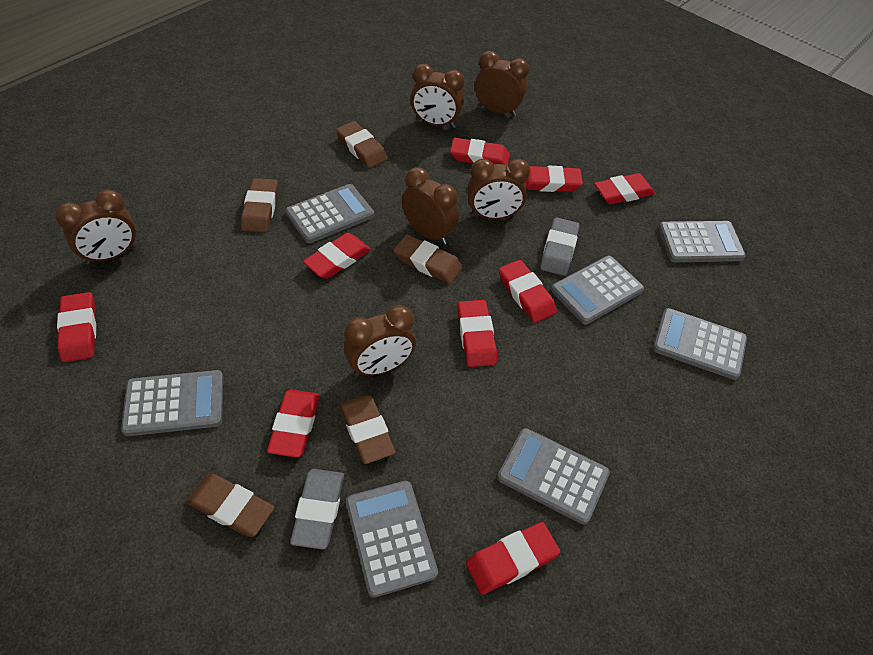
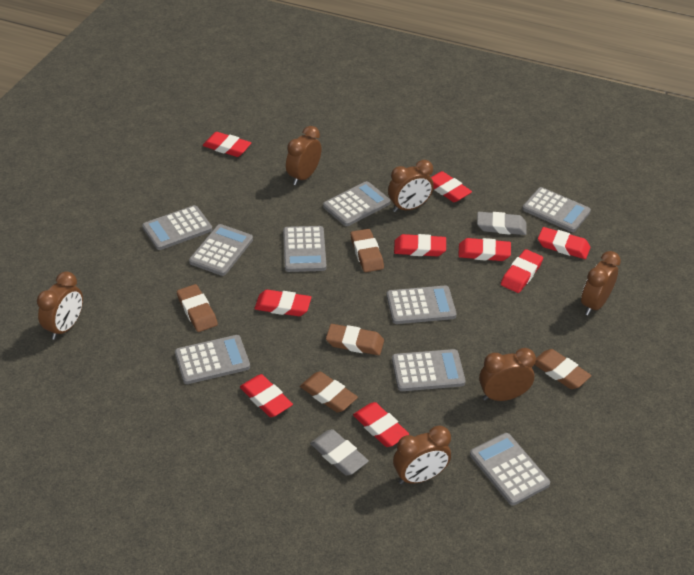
grey calculator: 7 -> 9

